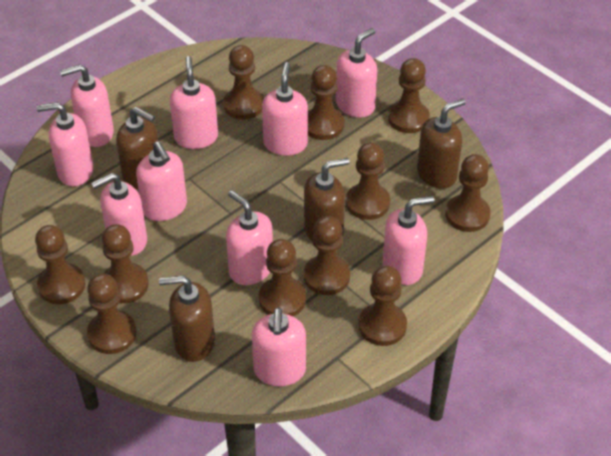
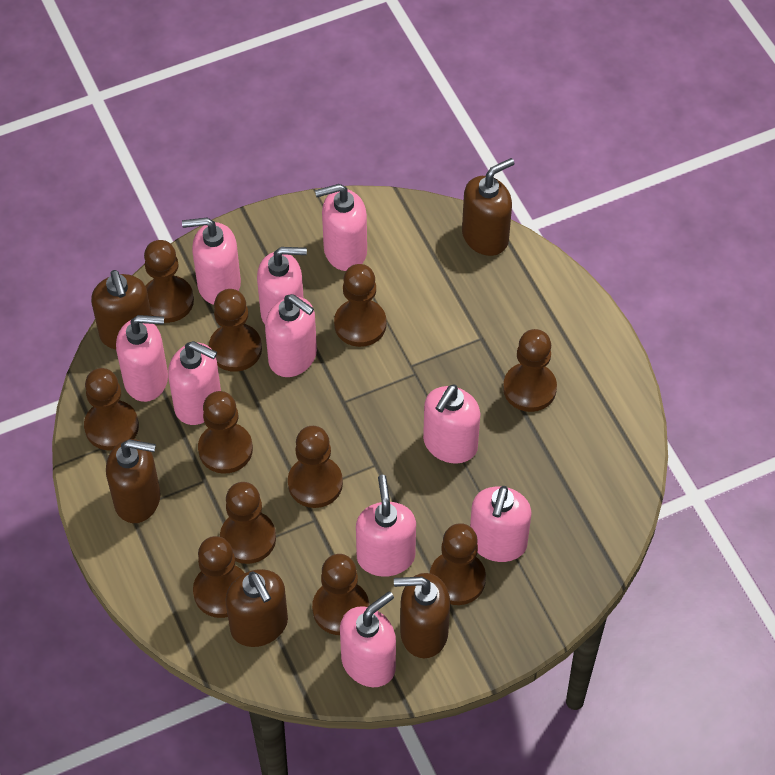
brown soap dispenser: 4 -> 5

